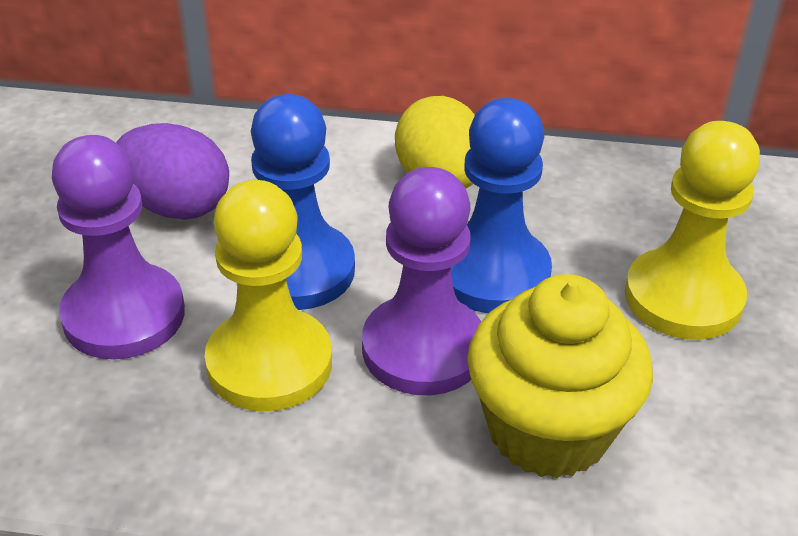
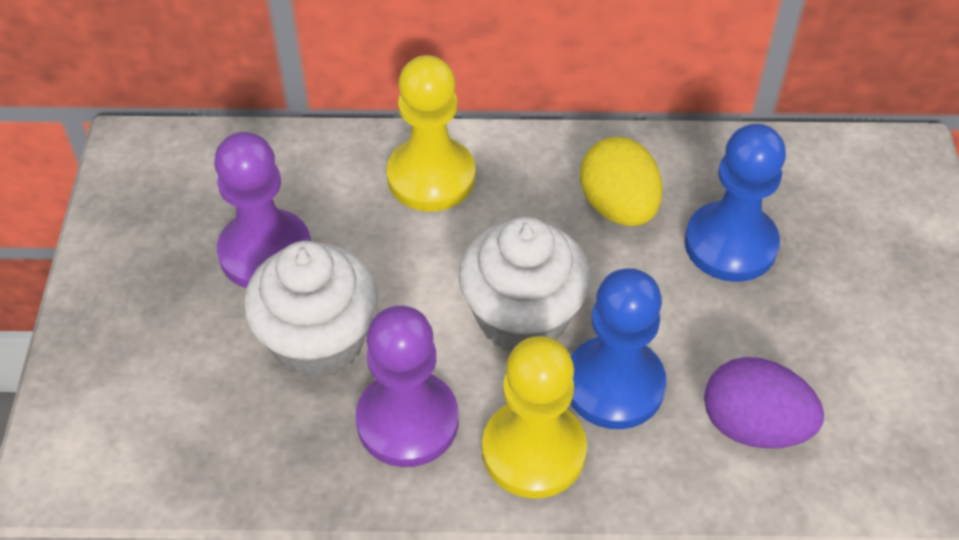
white cupcake: 0 -> 2
yellow cupcake: 1 -> 0

